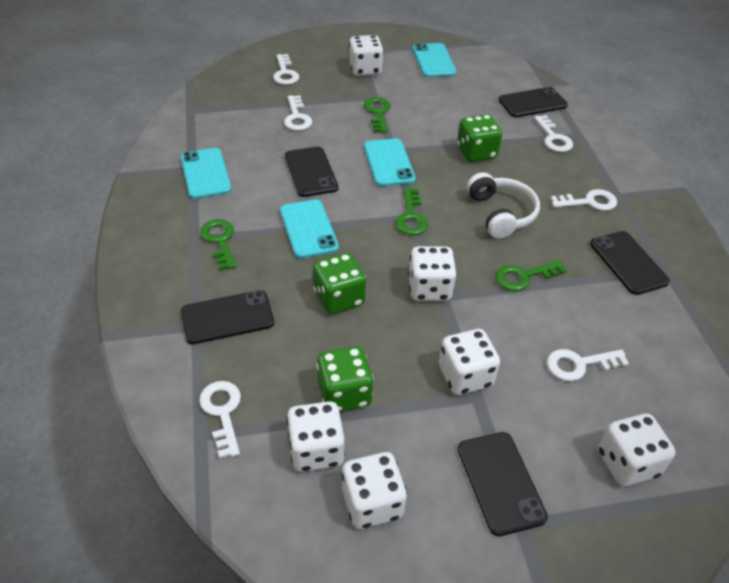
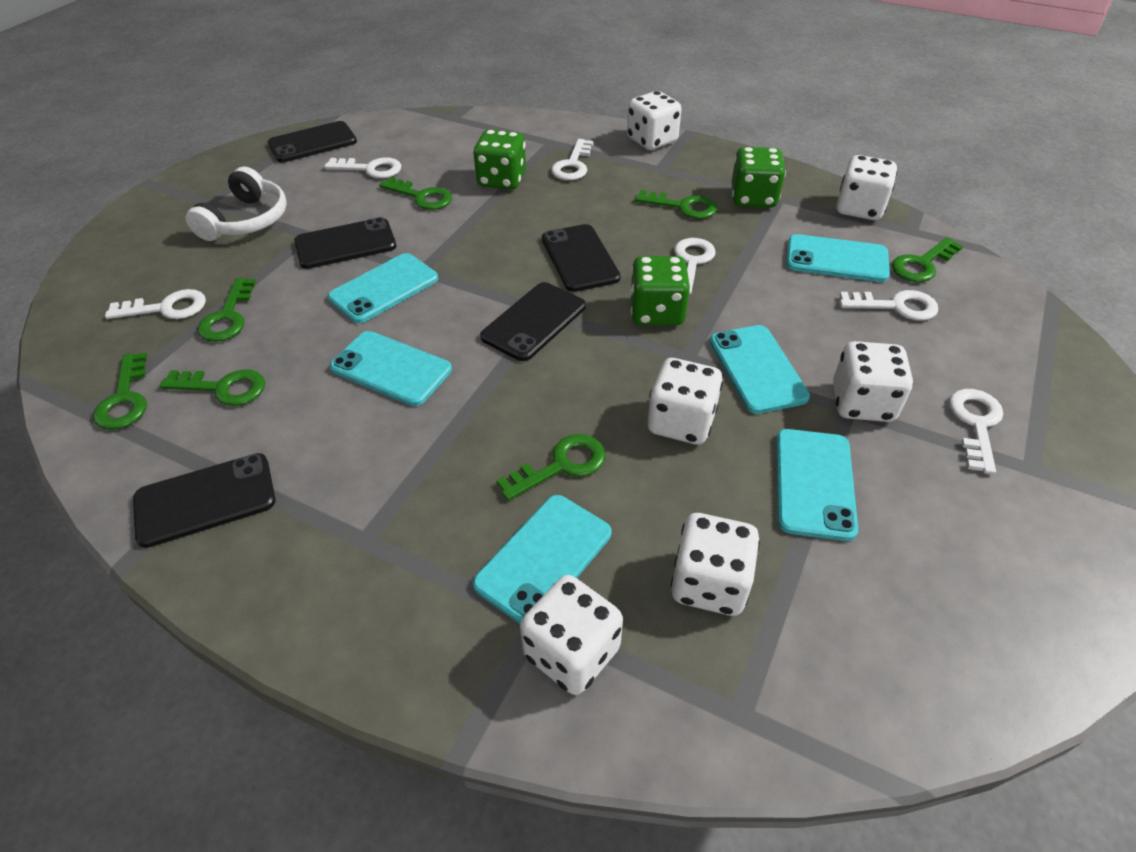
green key: 4 -> 7
turquoise phone: 4 -> 6

